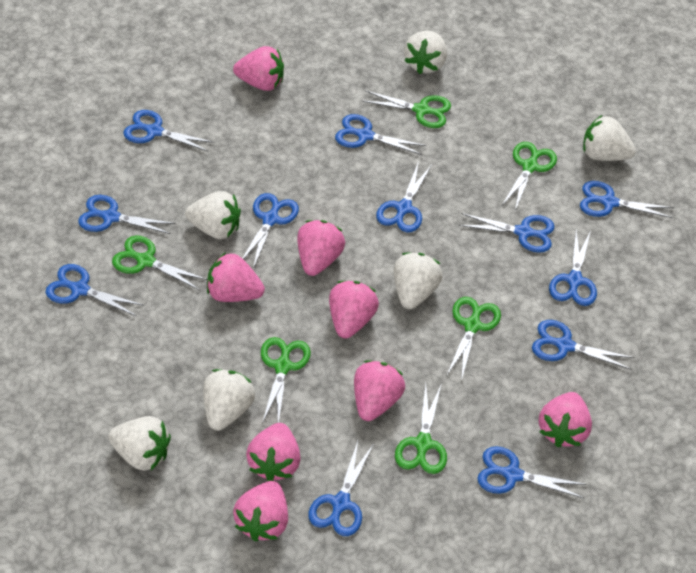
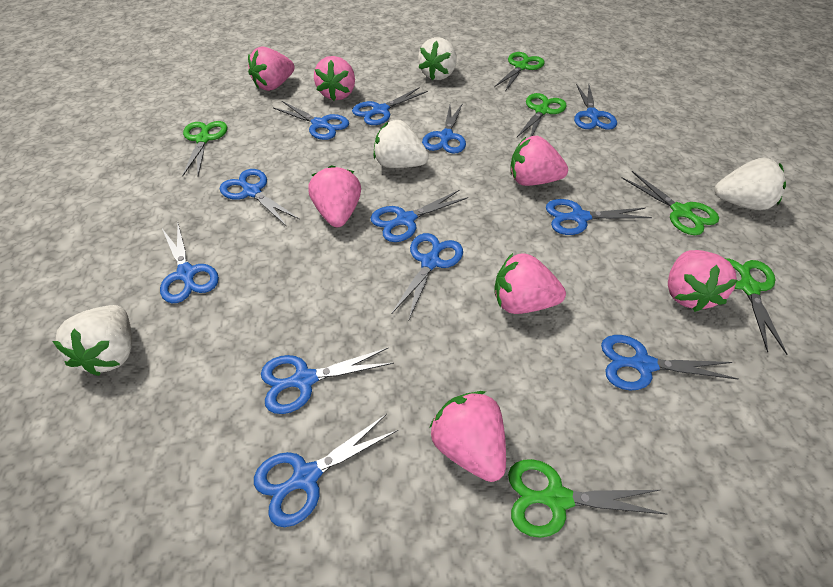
pink strawberry: 8 -> 7
white strawberry: 6 -> 4

